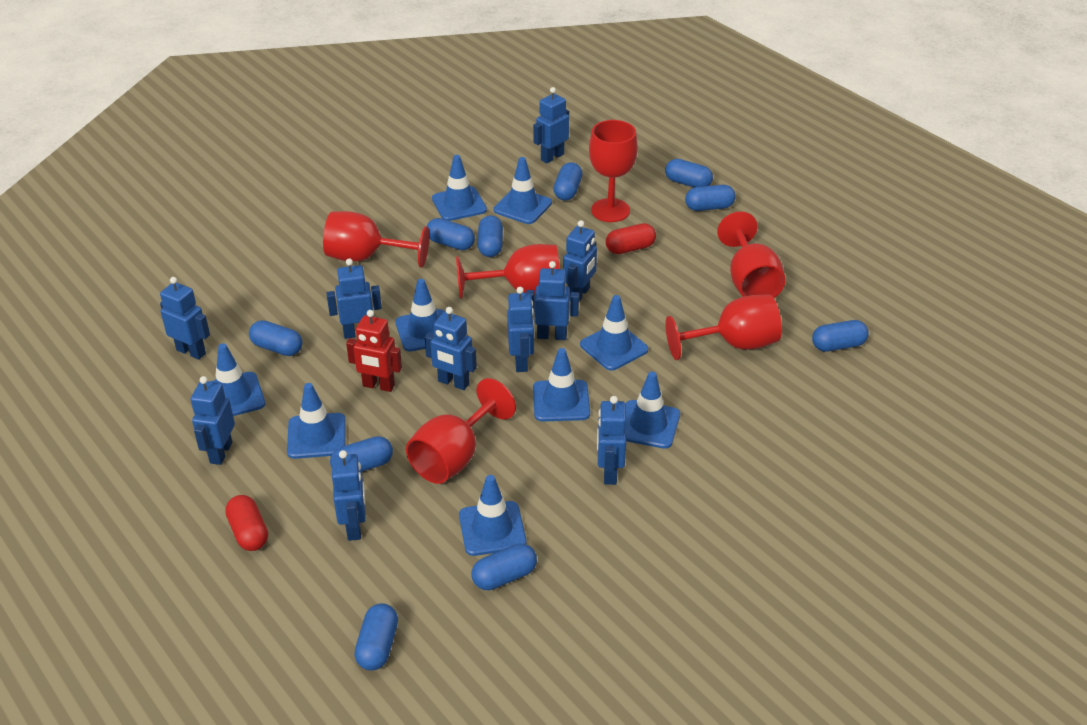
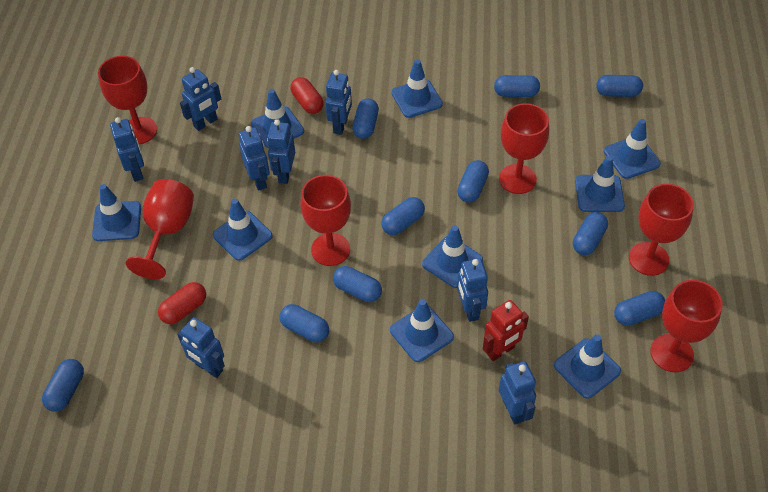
blue robot: 10 -> 8

